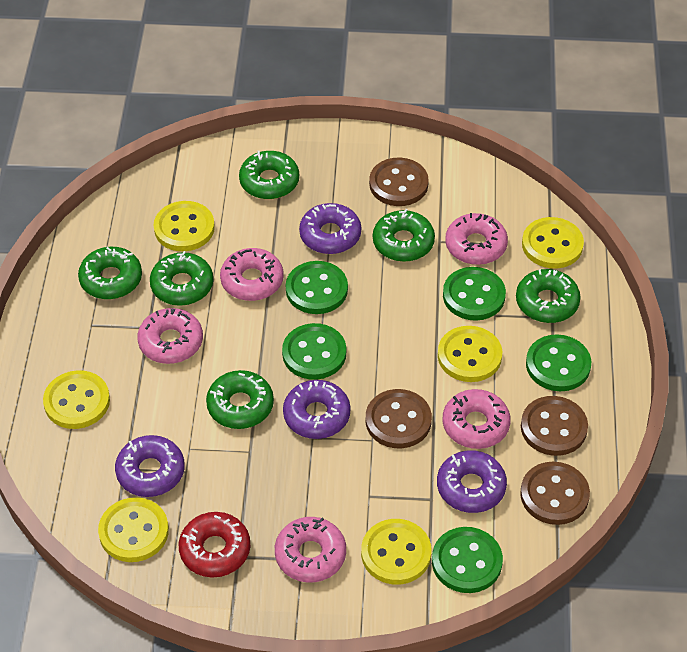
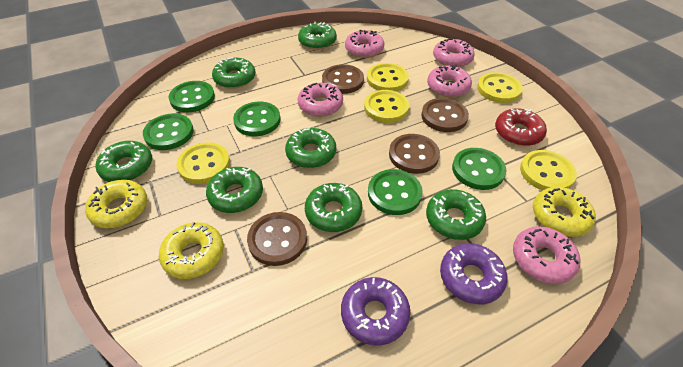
green donut: 6 -> 7
purple donut: 4 -> 2
yellow button: 6 -> 5
yellow donut: 0 -> 3

